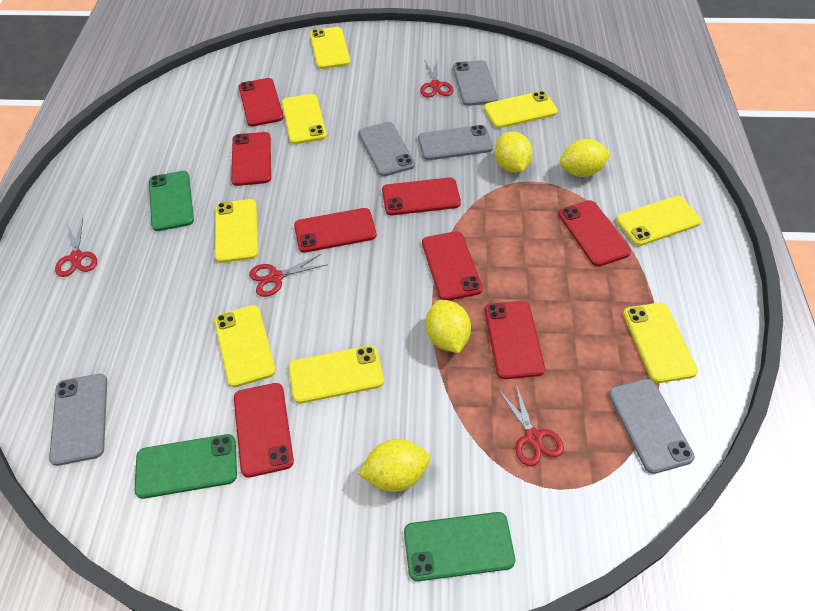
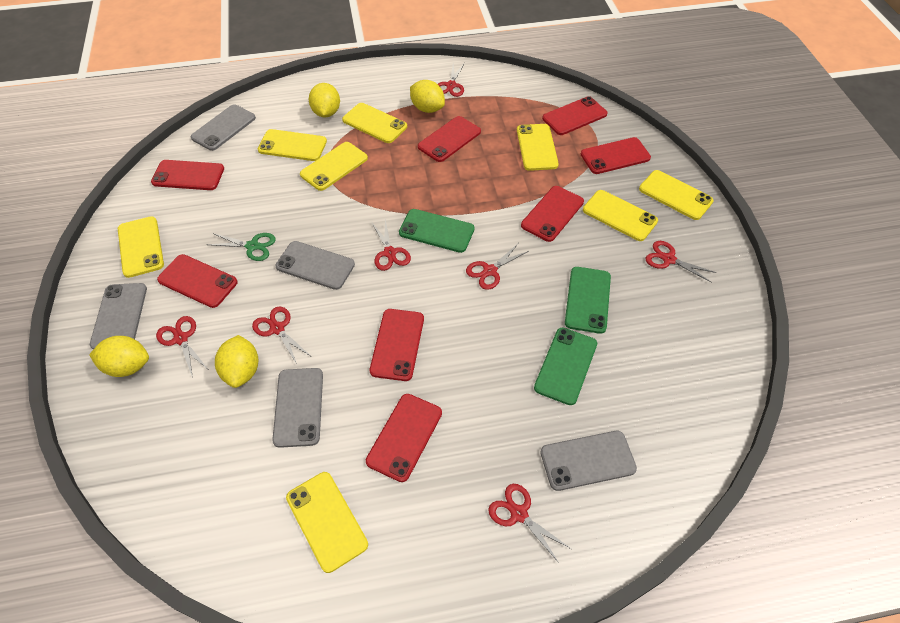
green scissors: 0 -> 1
red scissors: 4 -> 7

